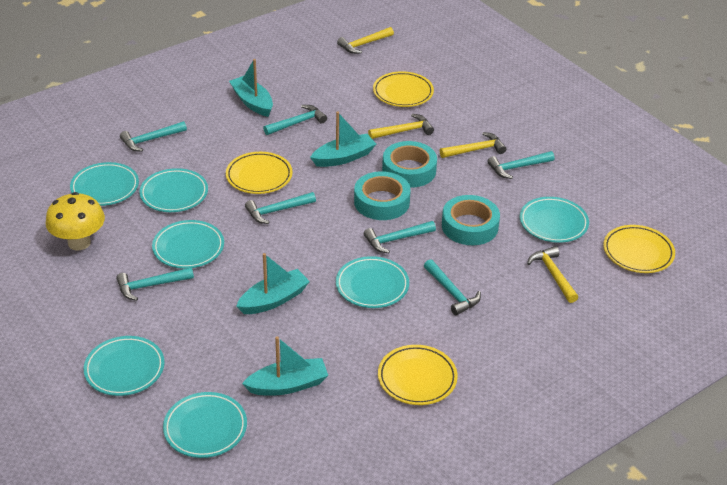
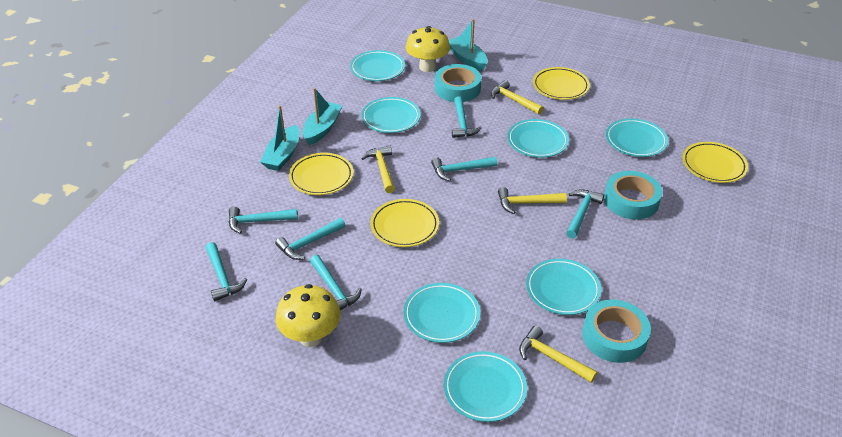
turquoise boat: 4 -> 3
yellow mushroom: 1 -> 2

